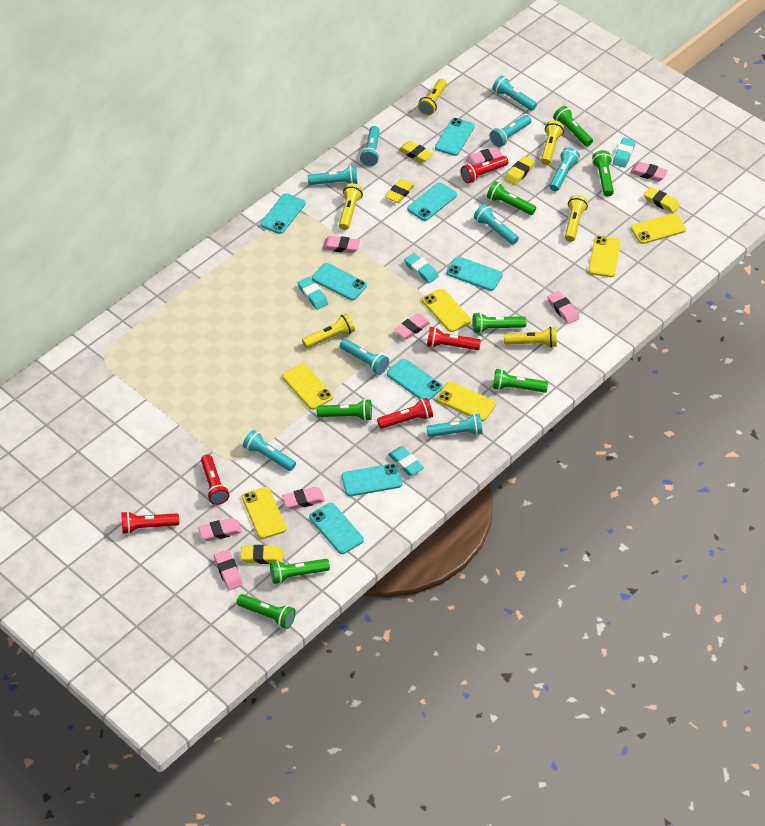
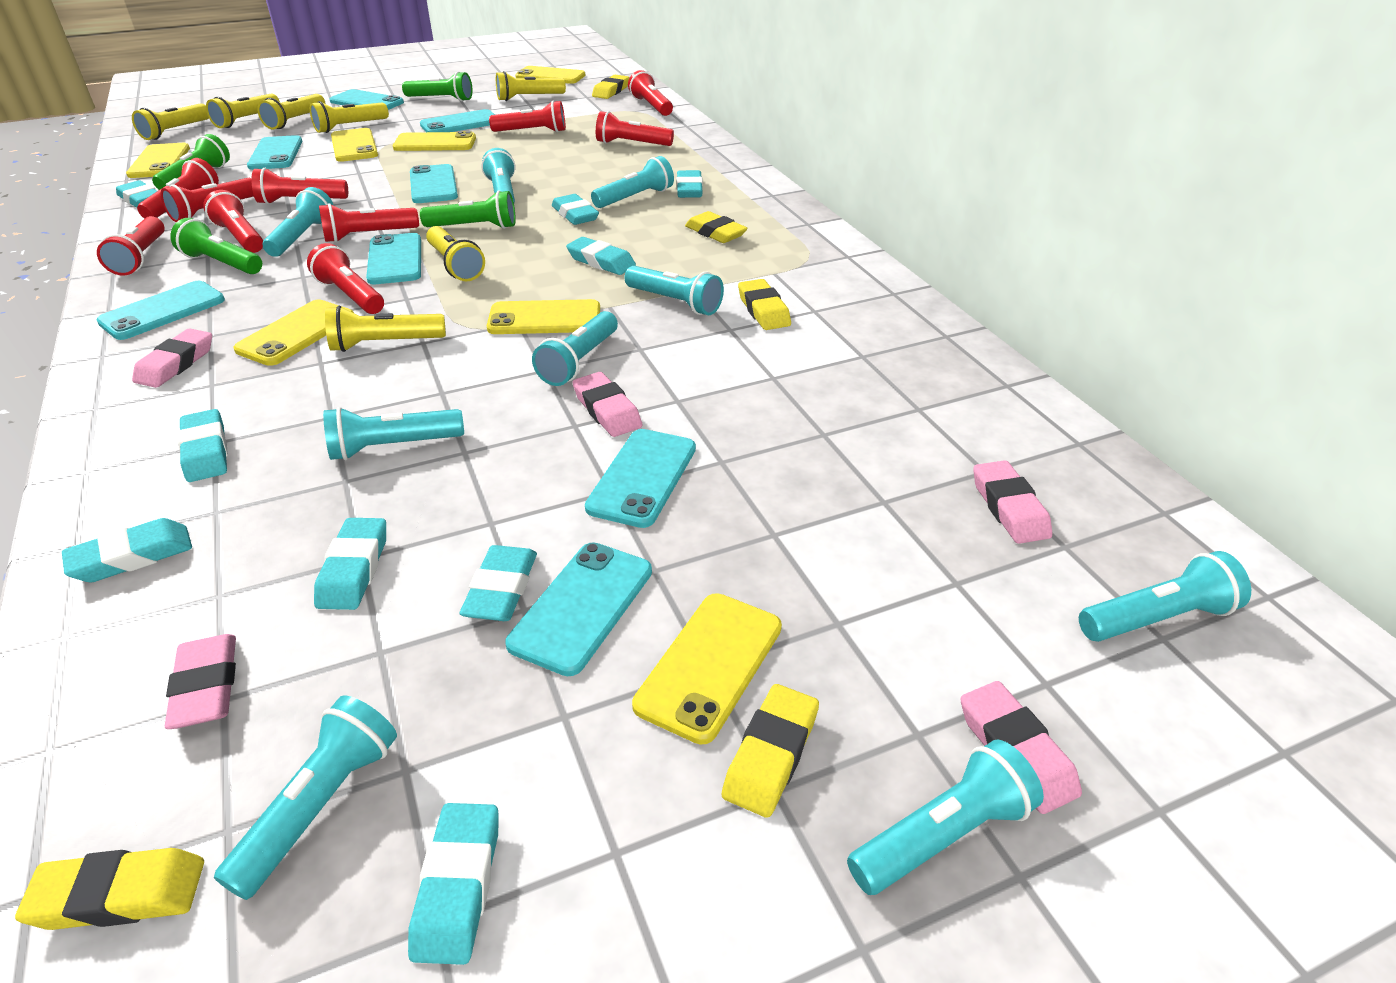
green flashlight: 8 -> 4
pink eraser: 8 -> 5
red flashlight: 5 -> 10
turquoise eraser: 4 -> 9
yellow flashlight: 6 -> 7
yellow phone: 6 -> 7

